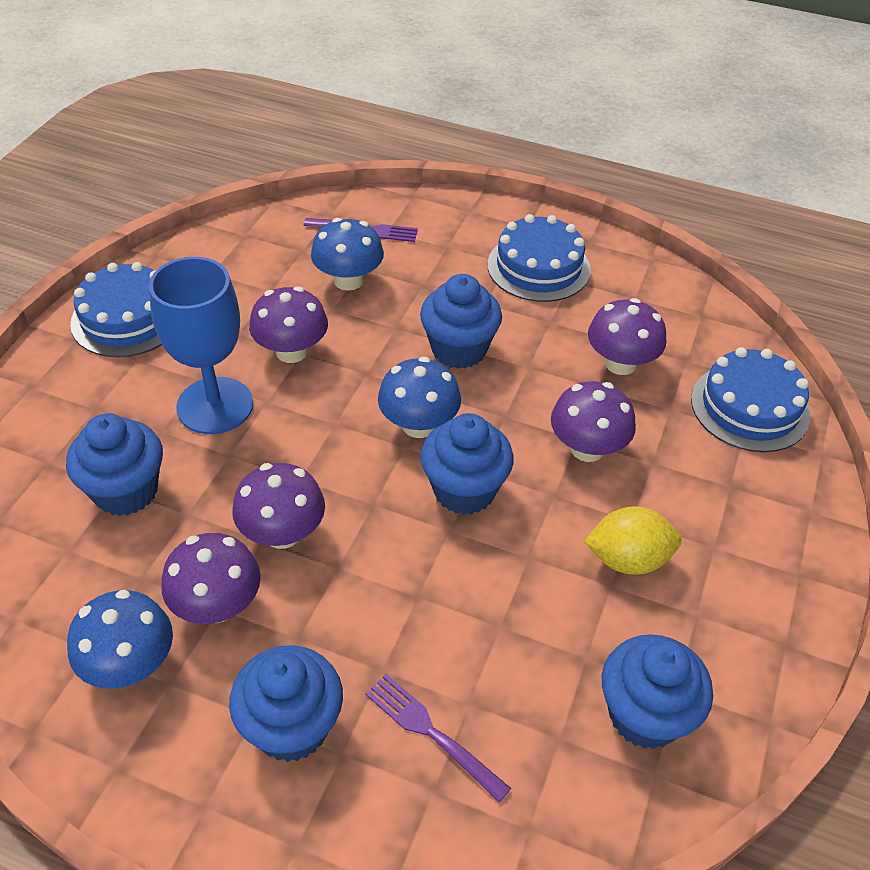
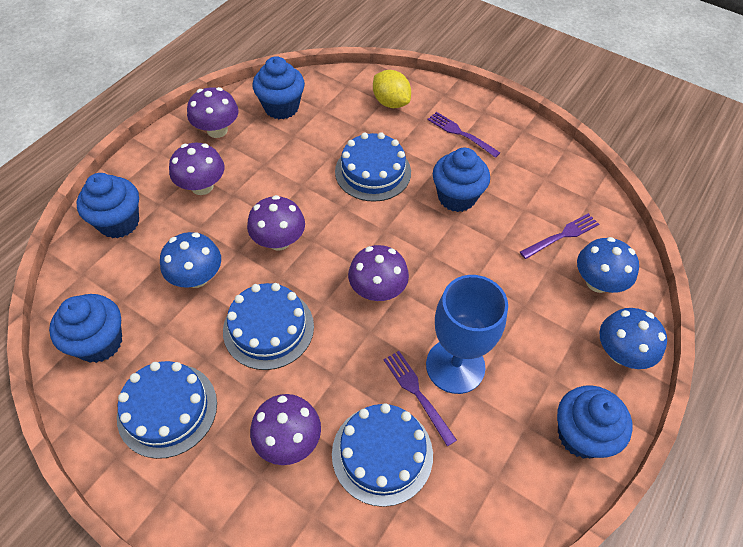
blue cake: 3 -> 4
purple fork: 2 -> 3

